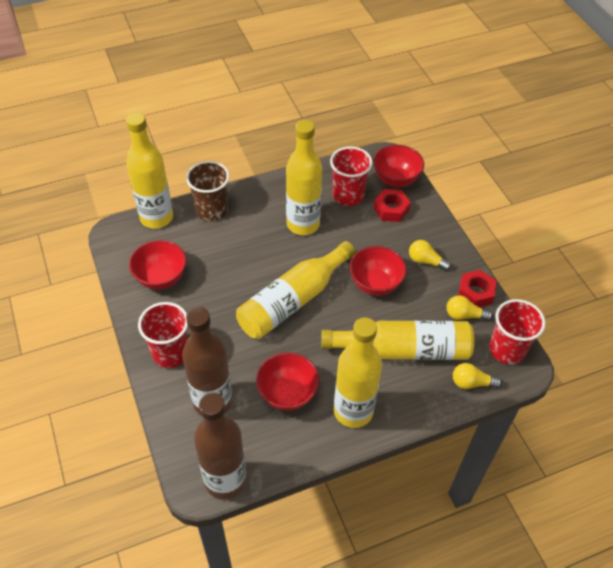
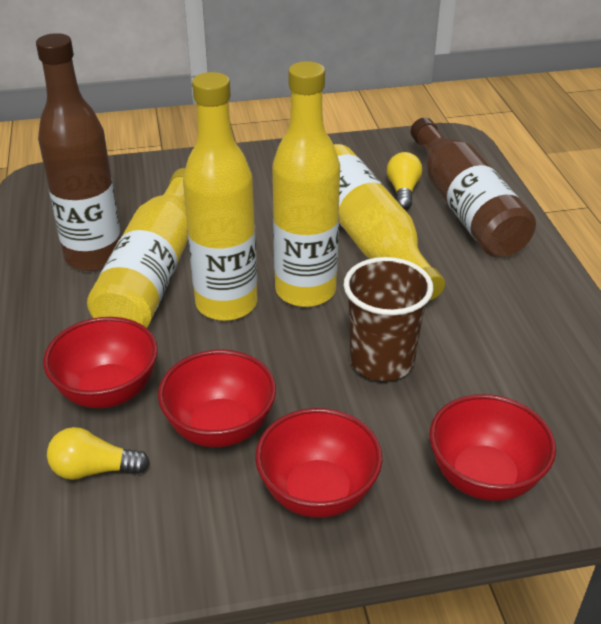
red cup: 3 -> 0
red nut: 2 -> 0
yellow bottle: 5 -> 4
yellow light bulb: 3 -> 2

